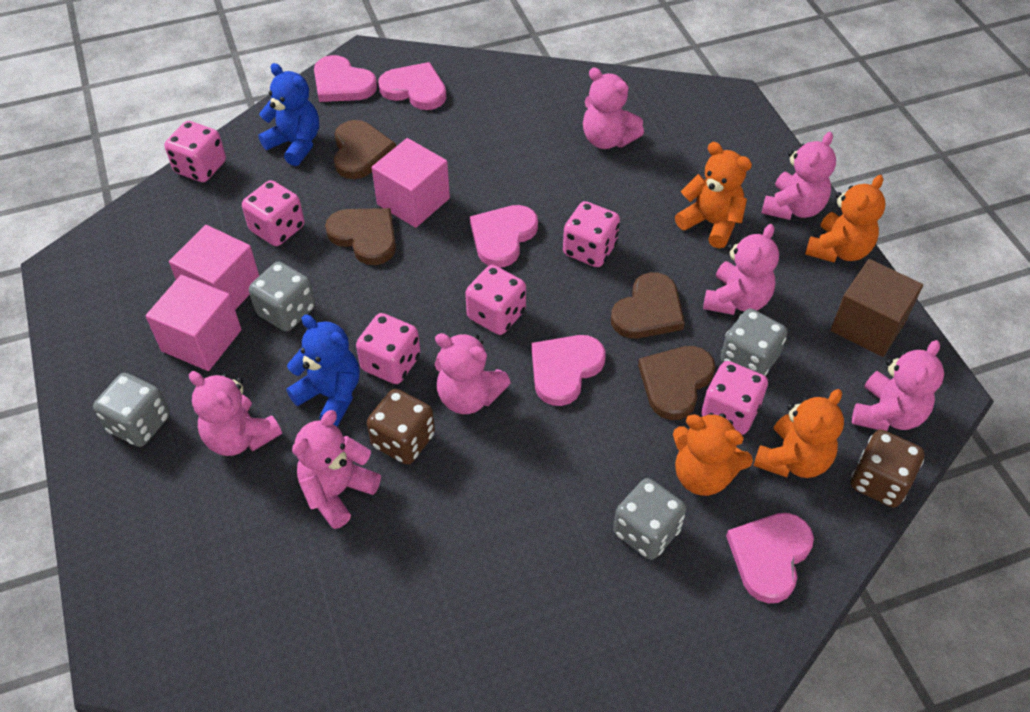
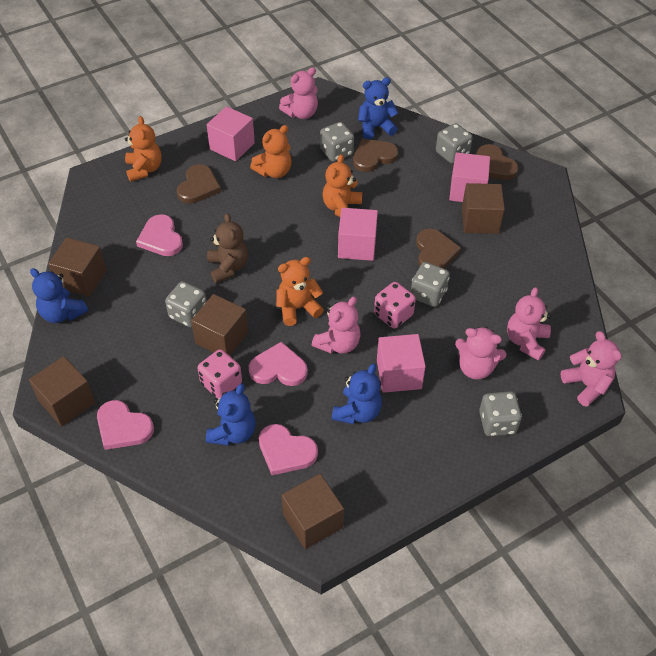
blue teddy bear: 2 -> 4
brown cube: 1 -> 5
brown dice: 2 -> 0
brown teddy bear: 0 -> 1
grey dice: 4 -> 5
pink cube: 3 -> 4
pink dice: 6 -> 2
pink heart: 5 -> 4
pink teddy bear: 7 -> 5

